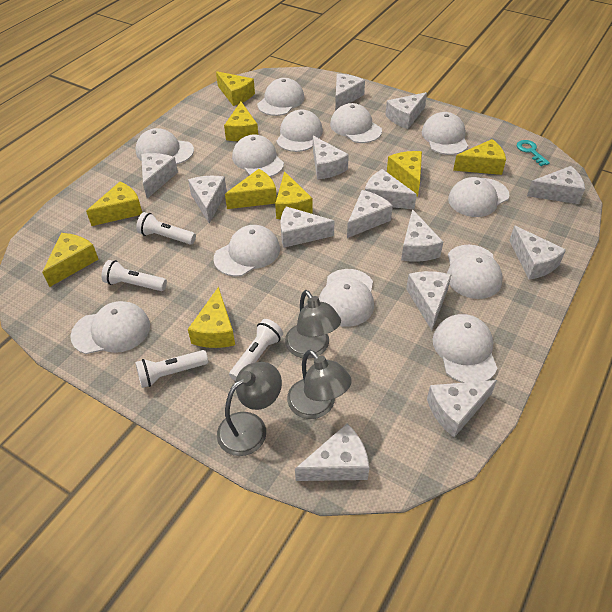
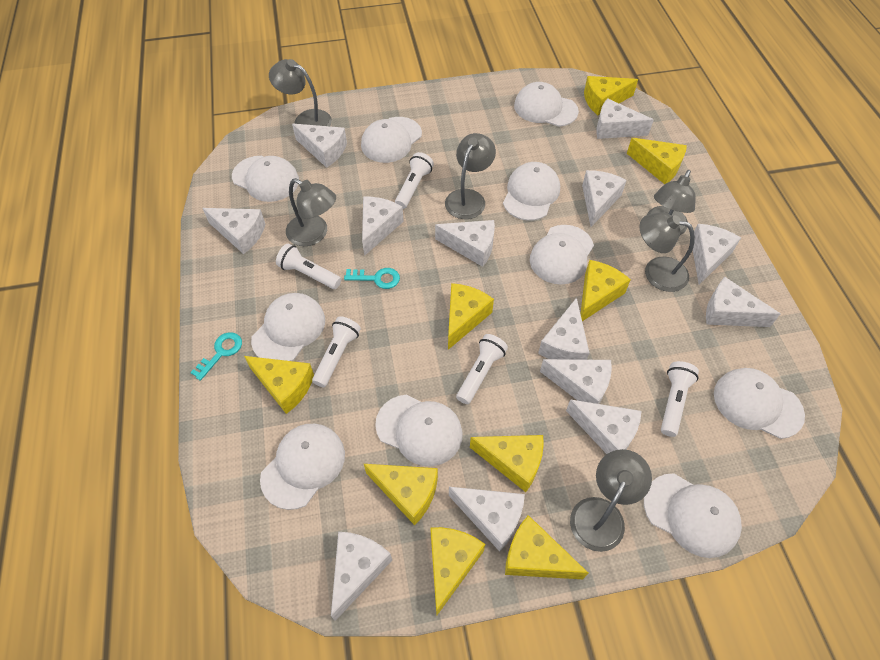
grey lamp: 3 -> 6
turquoise key: 1 -> 2
white cap: 12 -> 10
white cheese: 14 -> 13
white flashlight: 4 -> 5

